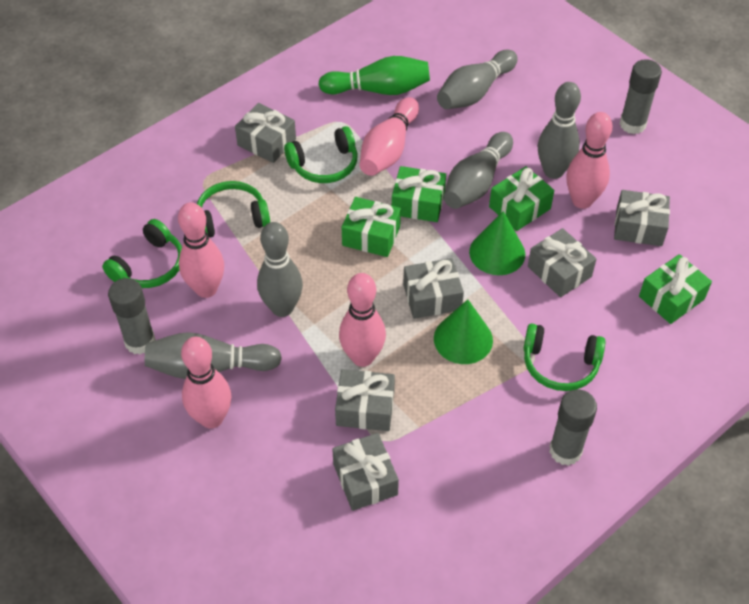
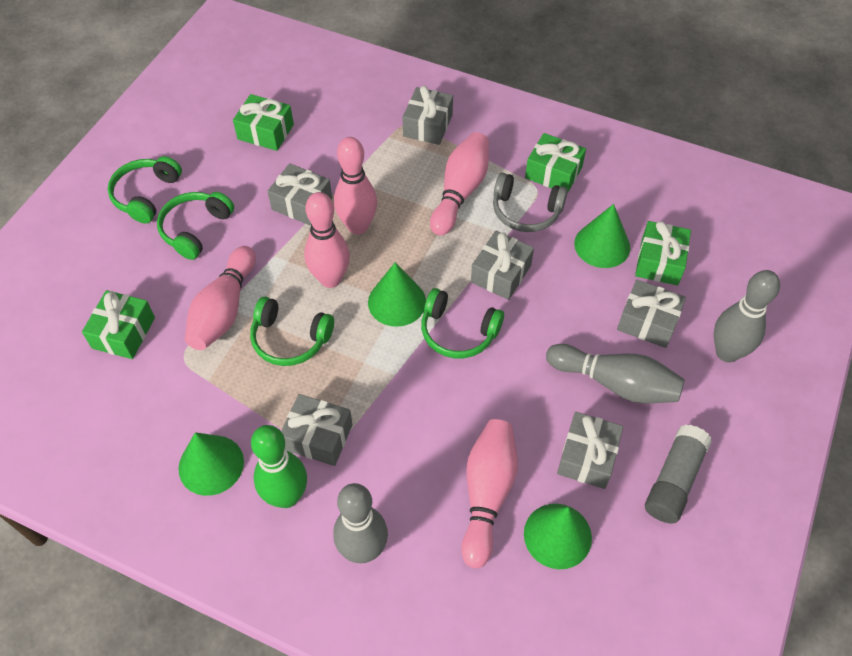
green cone: 2 -> 4
grey bowling pin: 5 -> 3
grey glue stick: 3 -> 1
grey headphones: 0 -> 1

